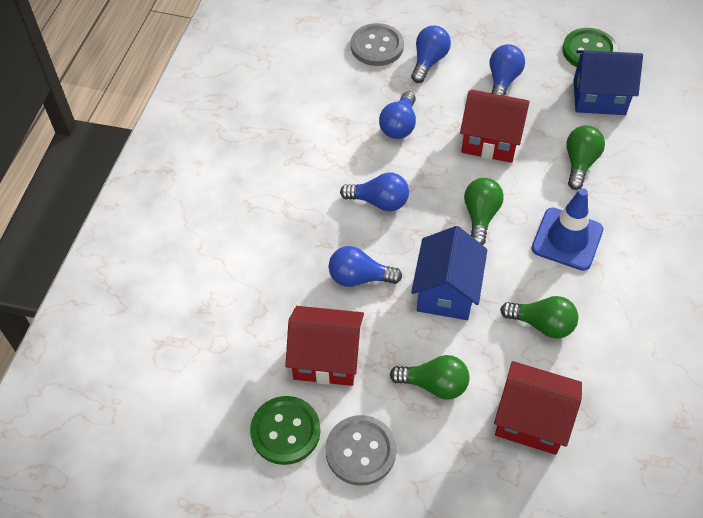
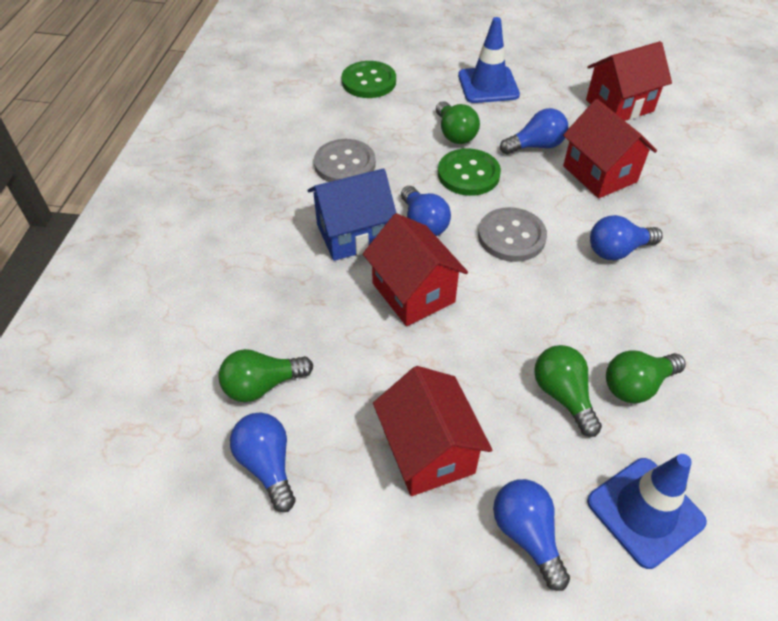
blue house: 2 -> 1
blue traffic cone: 1 -> 2
red house: 3 -> 4

